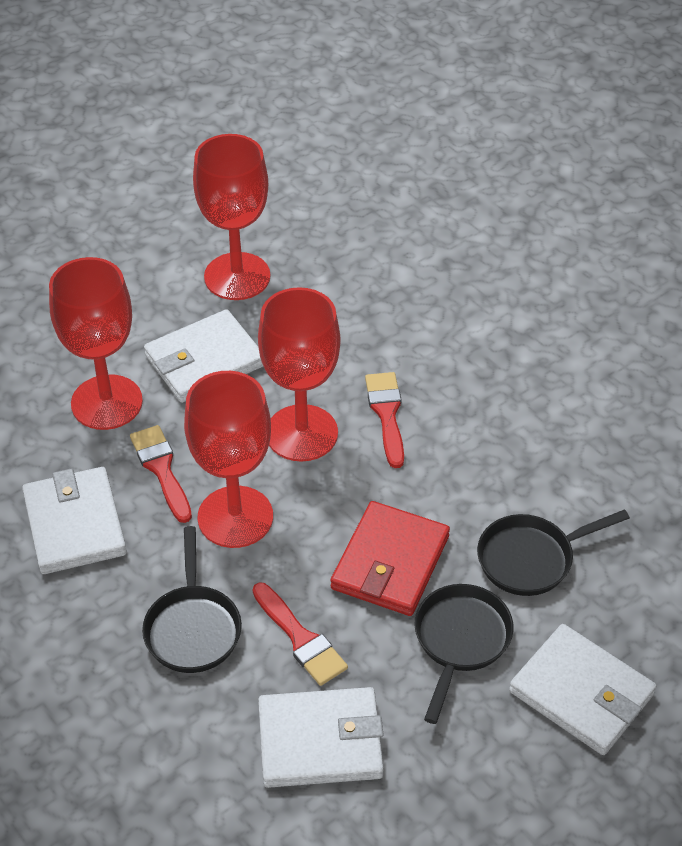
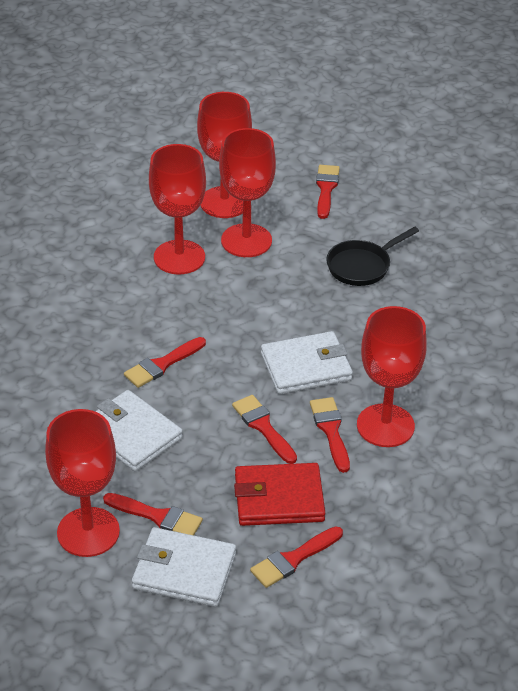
black pan: 3 -> 1
red brush: 3 -> 6
red goblet: 4 -> 5
white wallet: 4 -> 3

